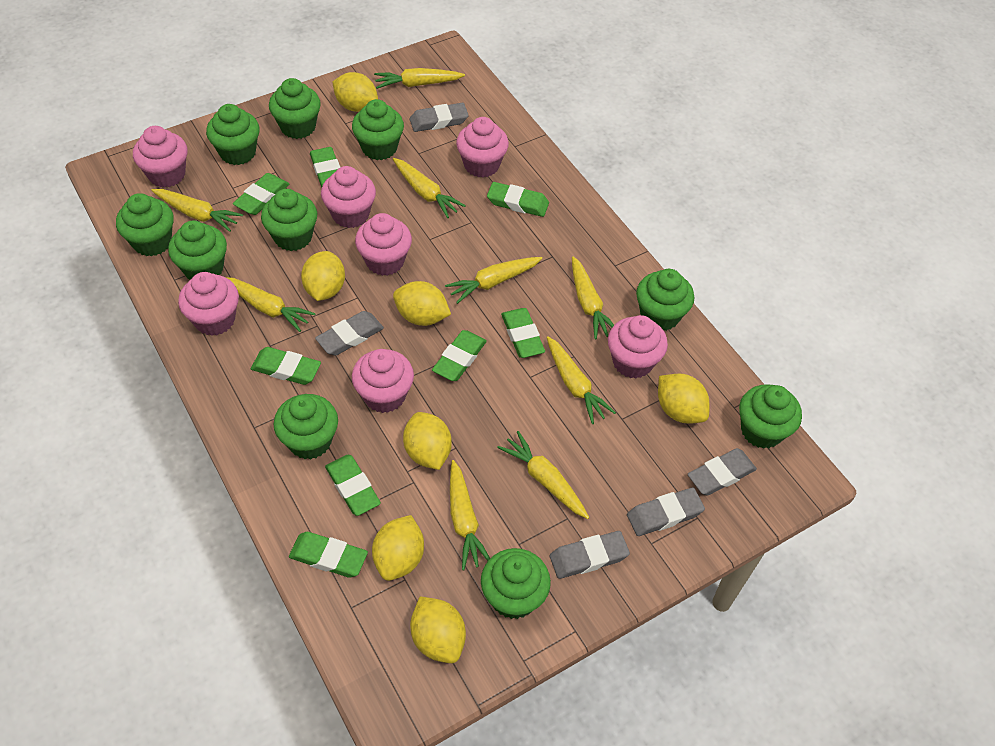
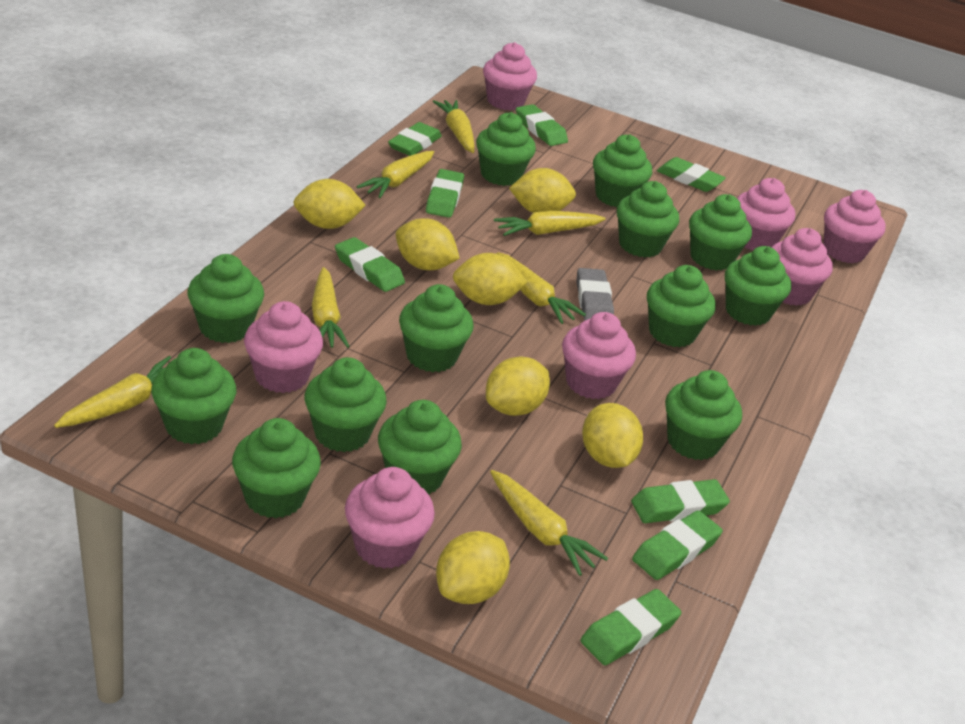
green cupcake: 10 -> 13
grey eraser: 5 -> 1
yellow carrot: 9 -> 7

